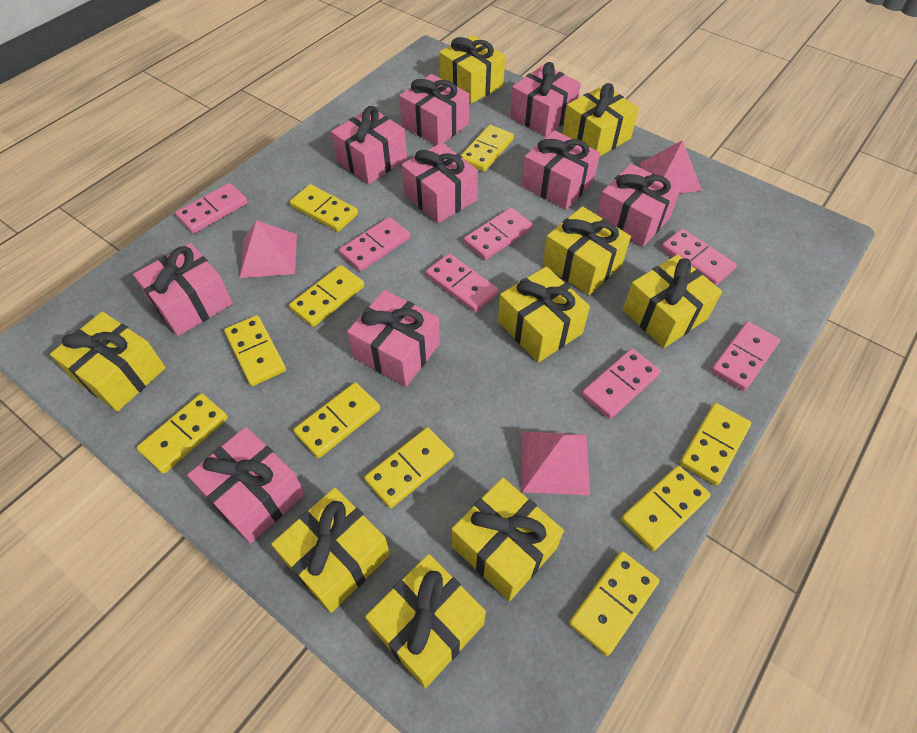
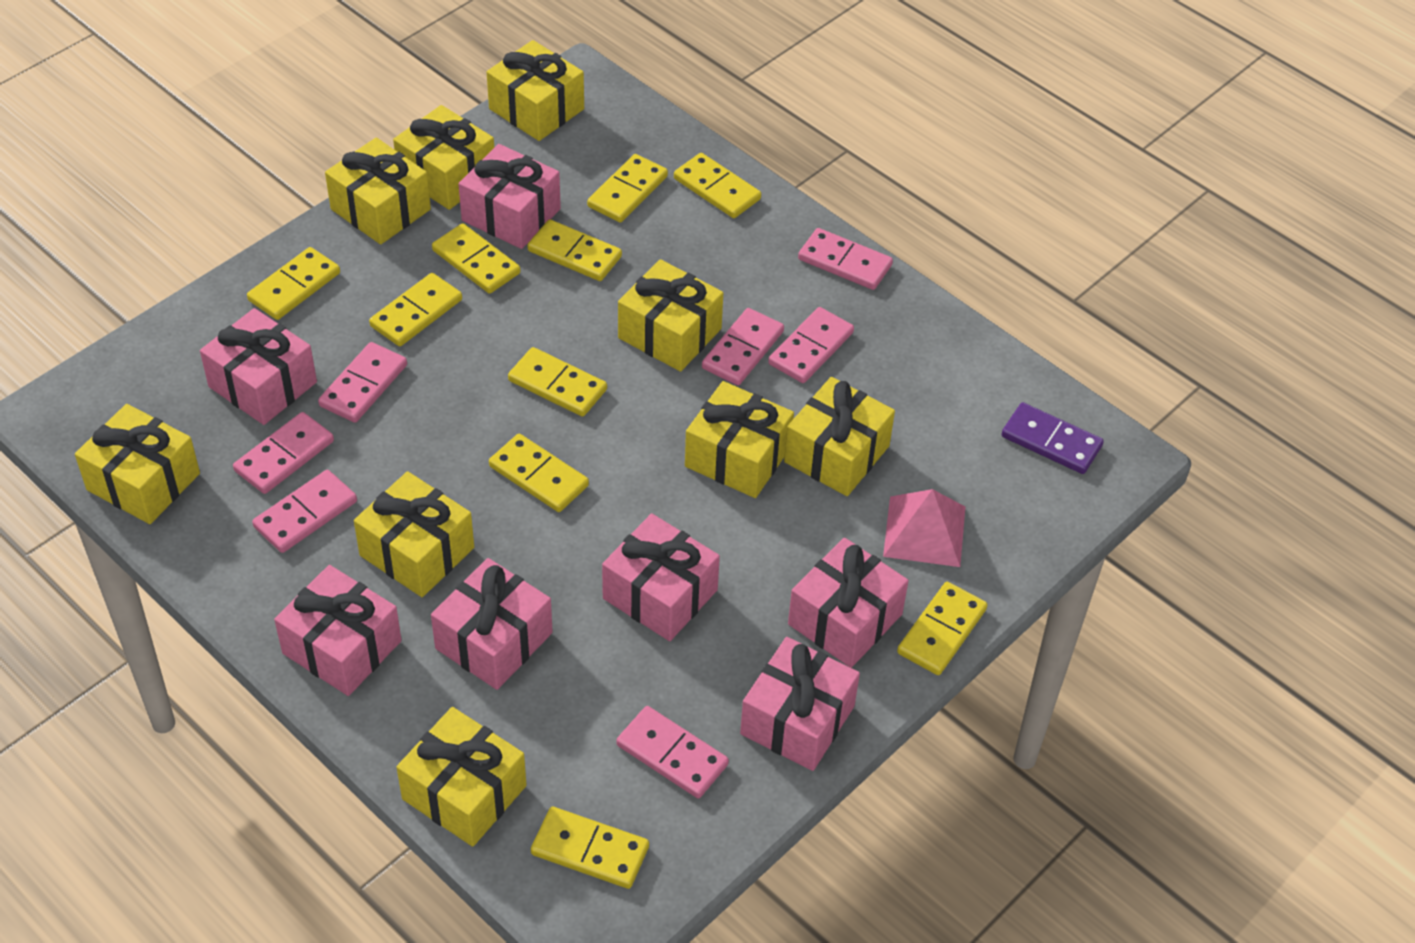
pink gift: 9 -> 7
pink pyramid: 3 -> 1
purple domino: 0 -> 1

